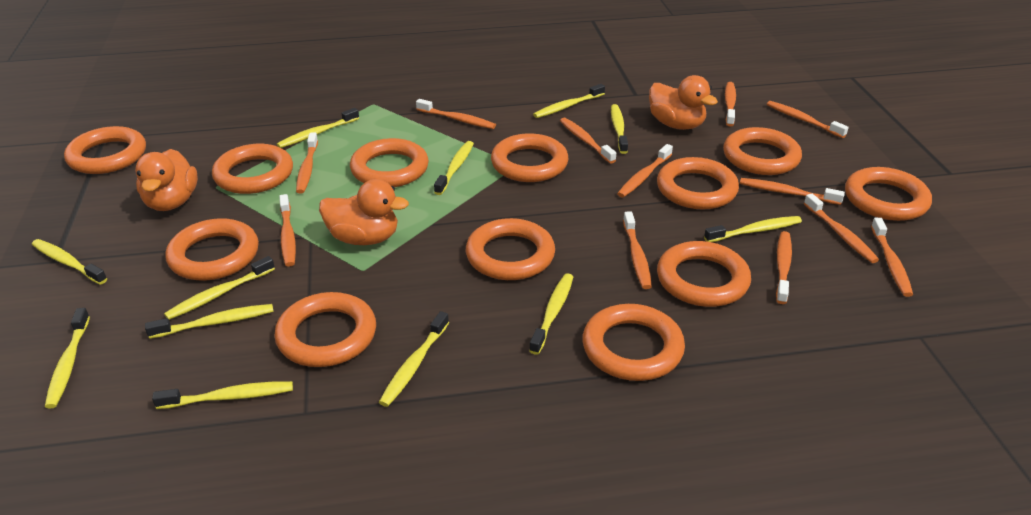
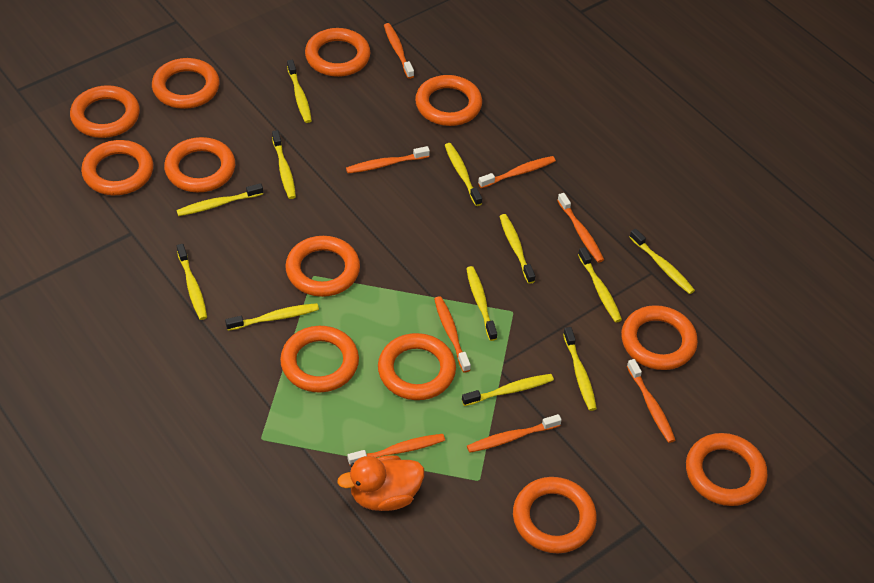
orange duck: 3 -> 1
orange toothbrush: 12 -> 8

